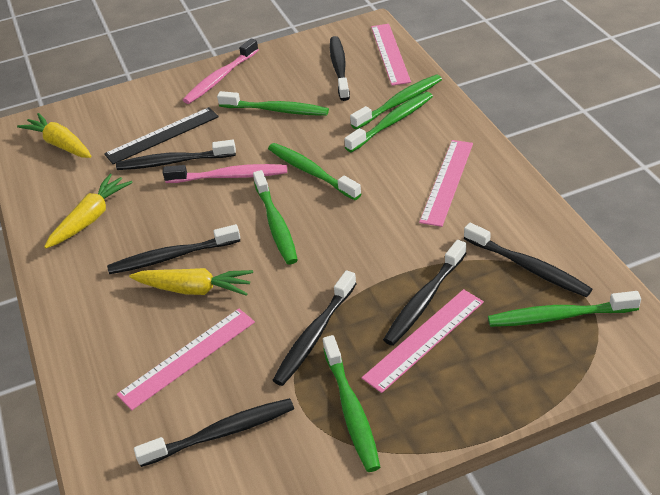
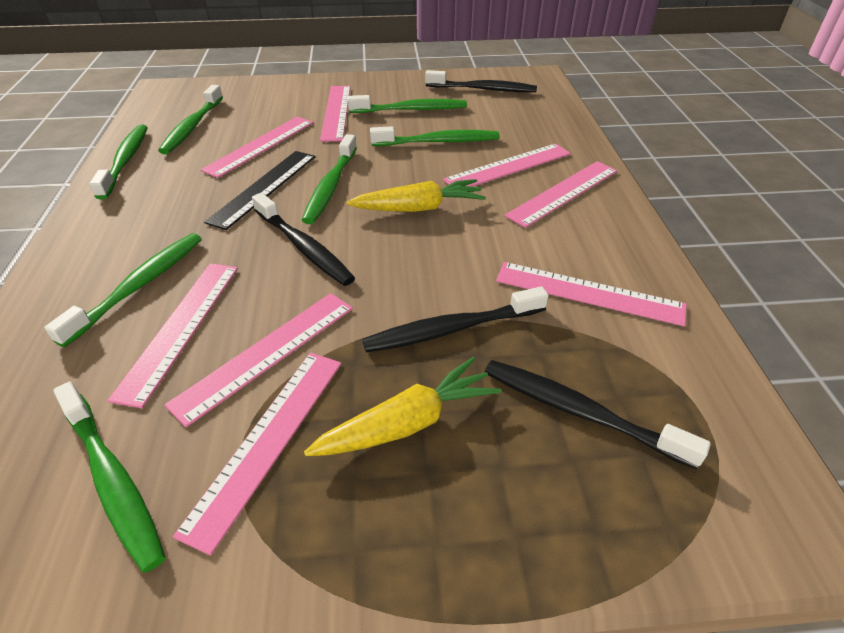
black toothbrush: 7 -> 4
pink ruler: 4 -> 8
pink toothbrush: 2 -> 0
yellow carrot: 3 -> 2

